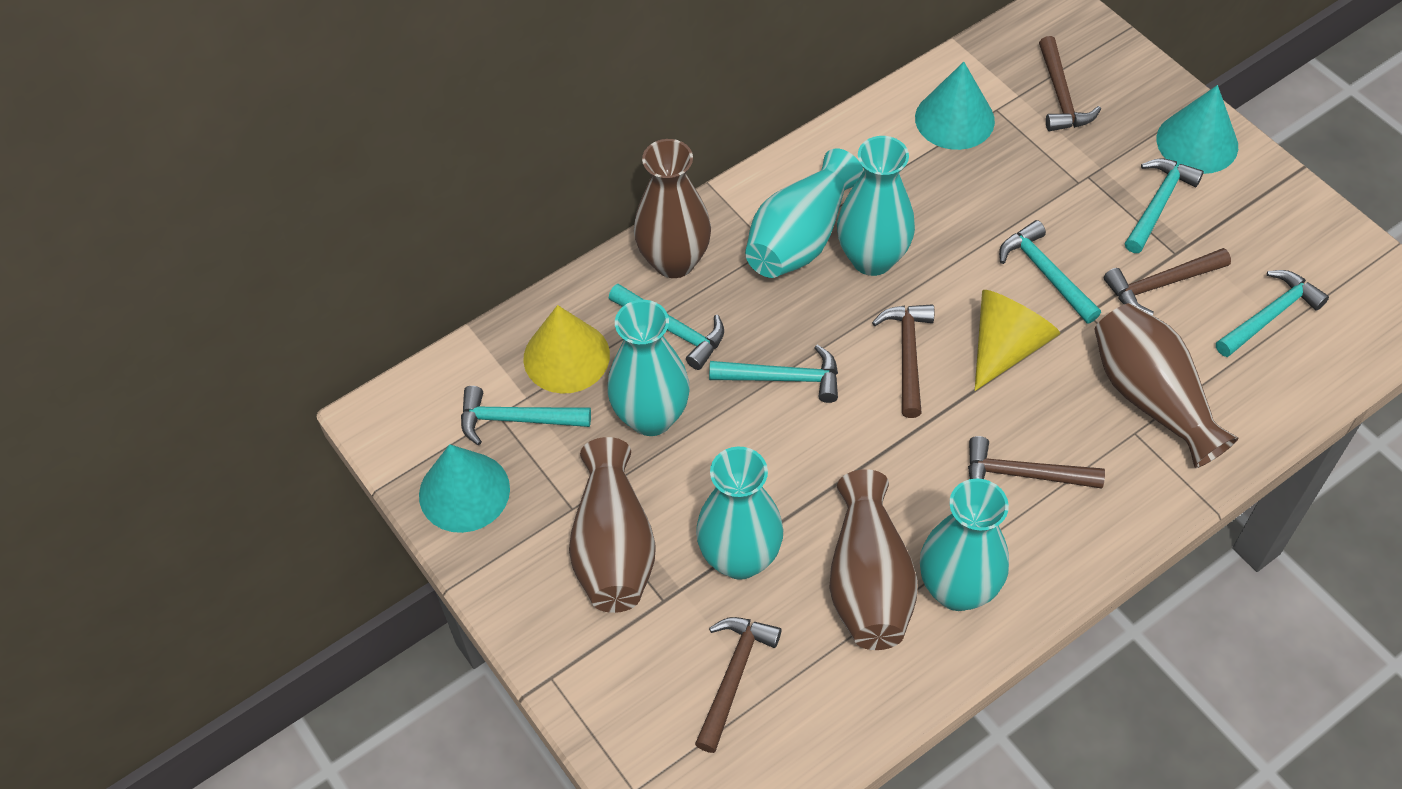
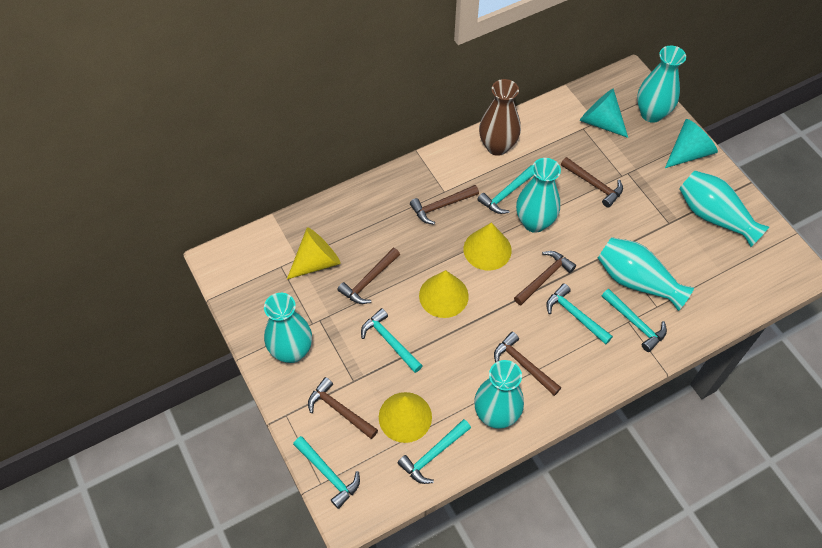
brown hammer: 5 -> 6
brown vase: 4 -> 1
turquoise cone: 3 -> 2
turquoise vase: 5 -> 6
yellow cone: 2 -> 4

